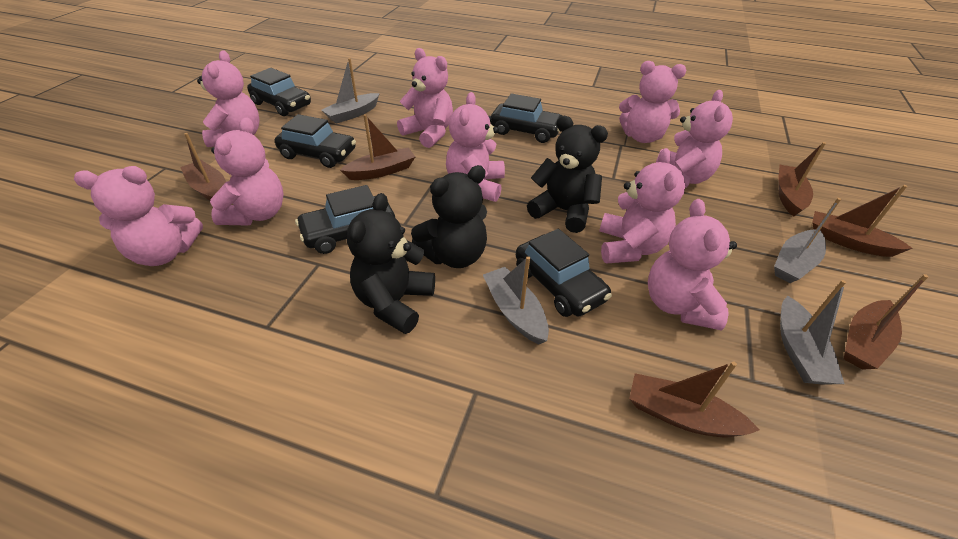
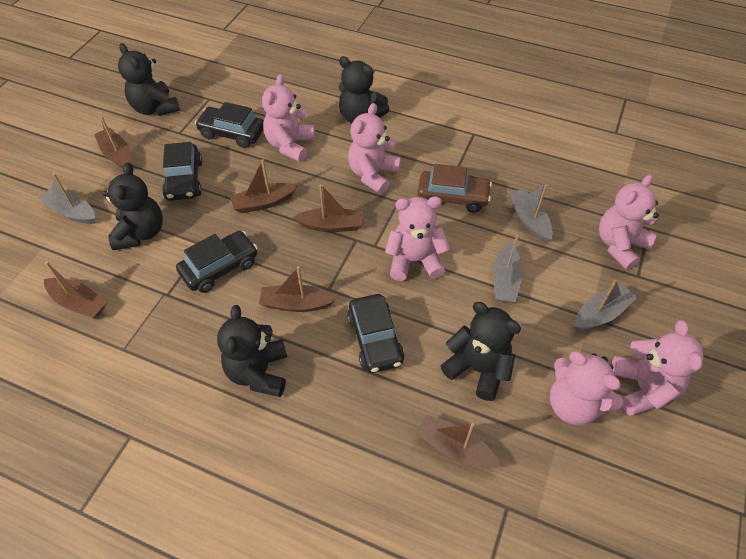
black car: 5 -> 4
black teddy bear: 3 -> 5
brown car: 0 -> 1
pink teddy bear: 9 -> 6

